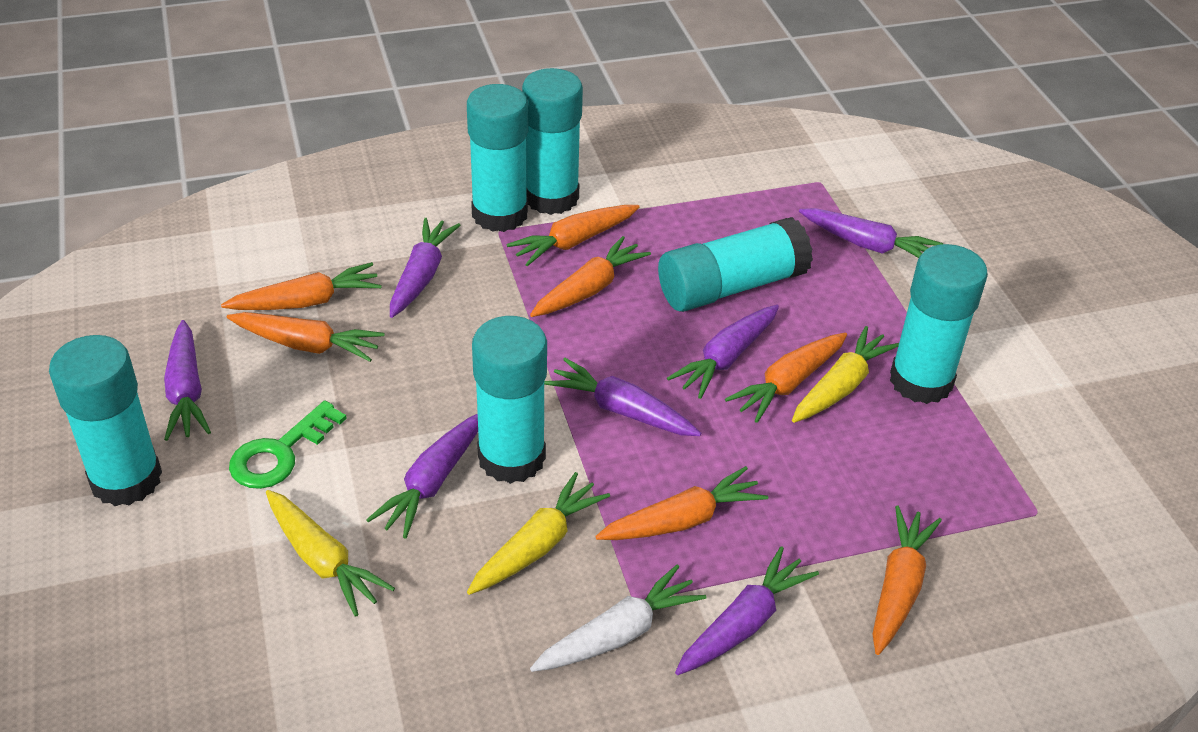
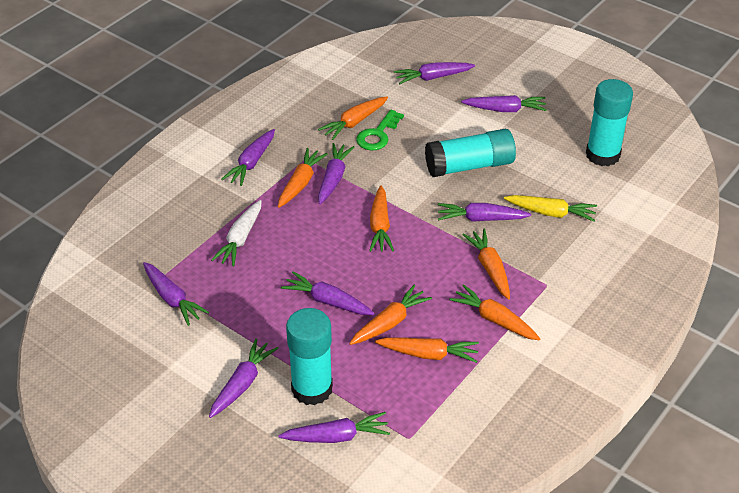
purple carrot: 7 -> 9
turquoise glue stick: 6 -> 3
yellow carrot: 3 -> 1

